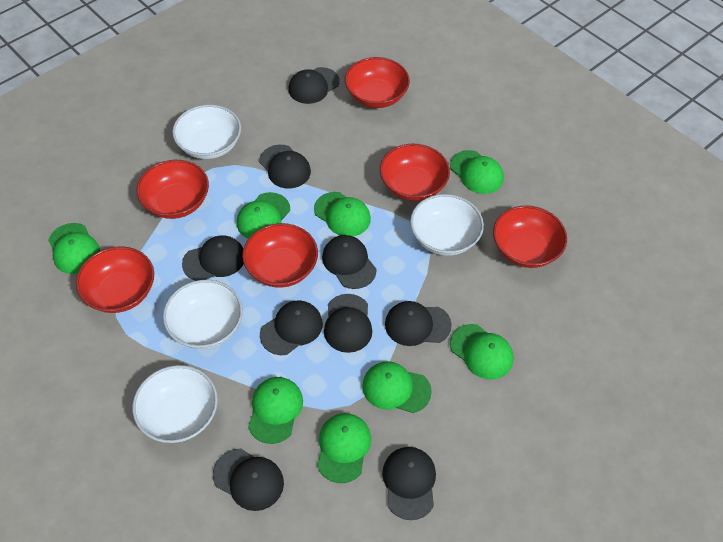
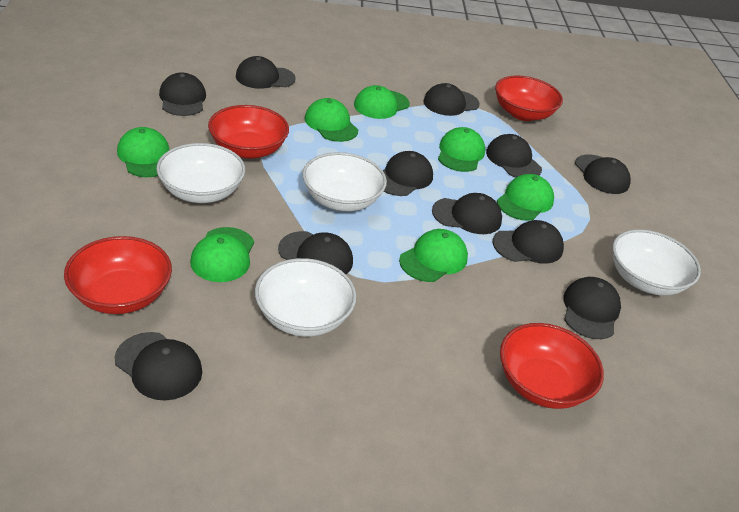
black cap: 9 -> 11
green cap: 8 -> 7
red bowl: 6 -> 4

